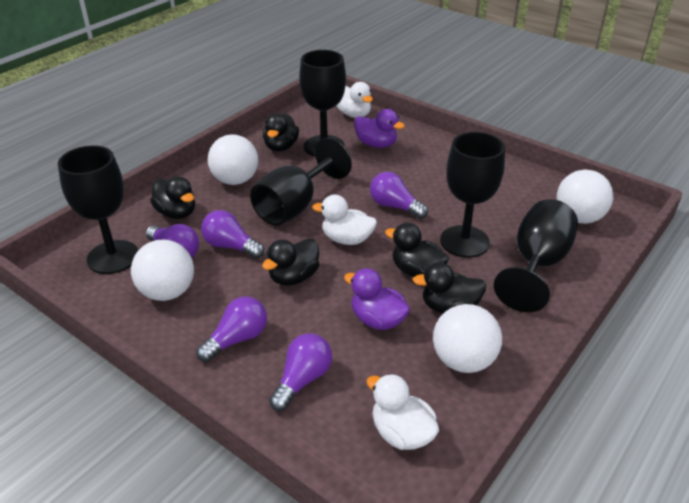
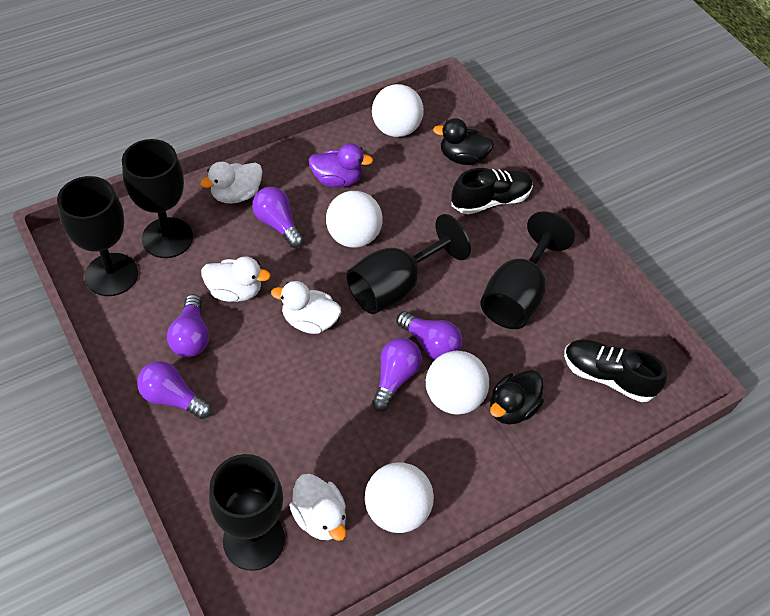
black duck: 5 -> 2
black shoe: 0 -> 2
purple duck: 2 -> 1
white duck: 3 -> 4

